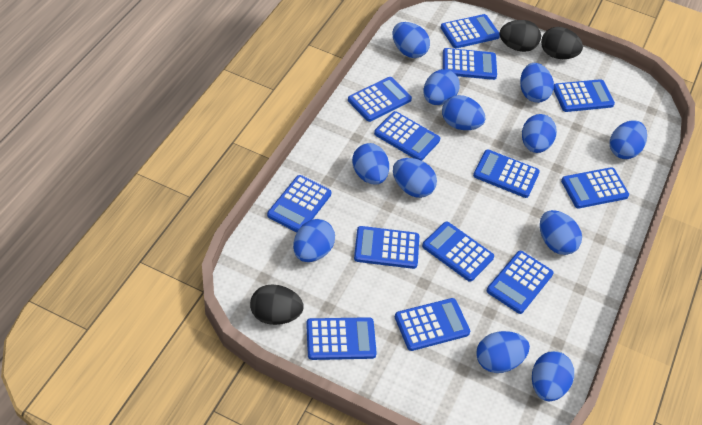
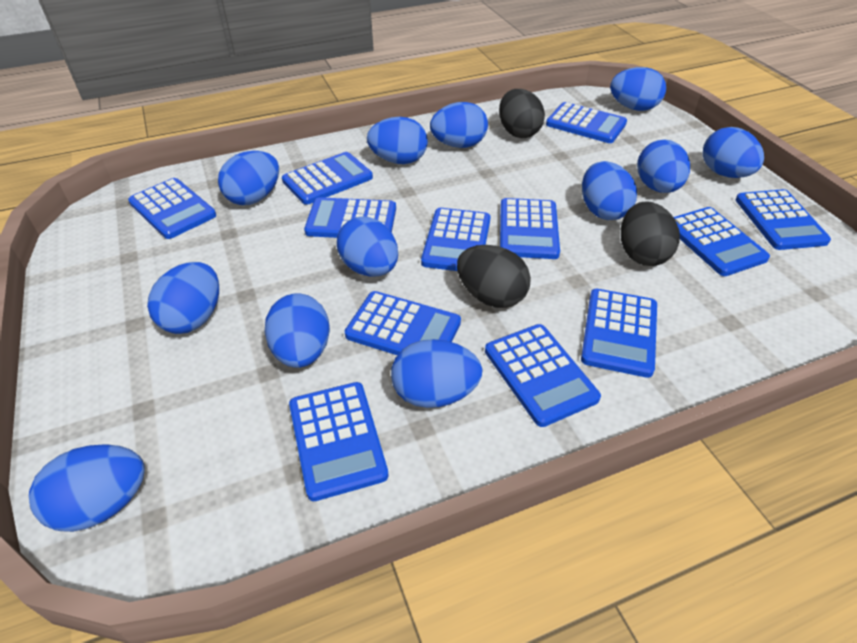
blue calculator: 13 -> 12

